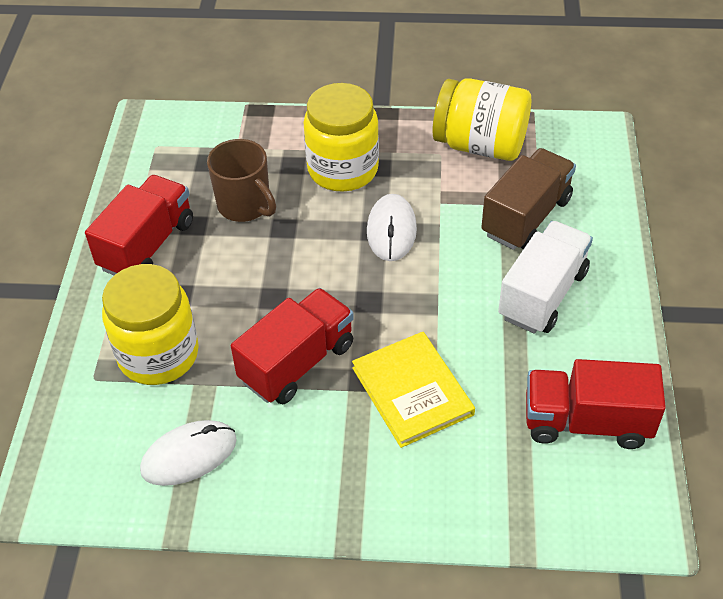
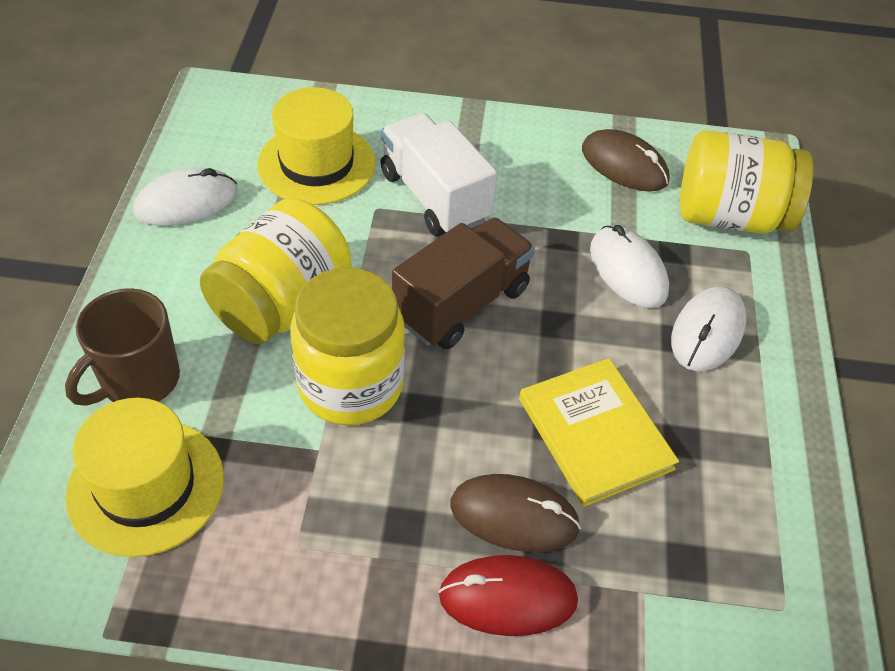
brown mouse: 0 -> 2
red mouse: 0 -> 1
red truck: 3 -> 0
white mouse: 2 -> 3
yellow hat: 0 -> 2

